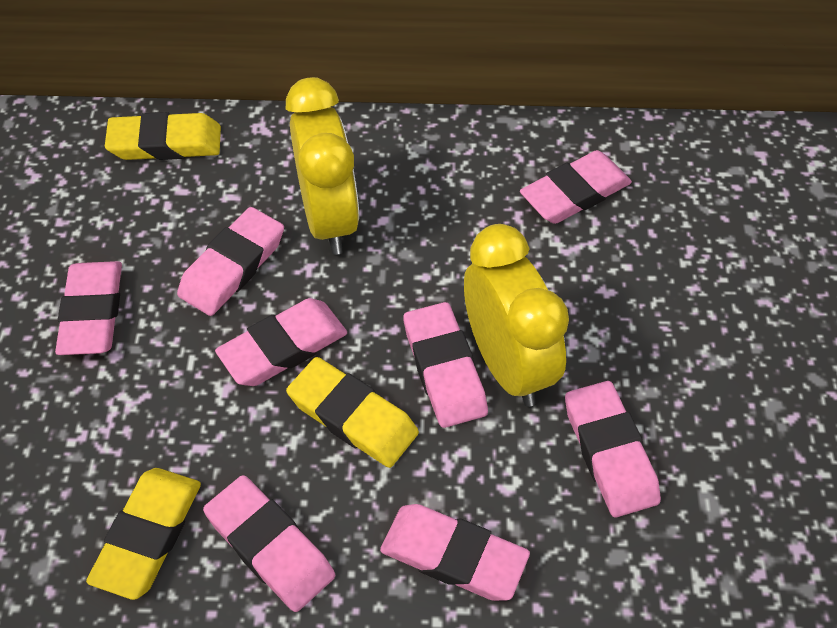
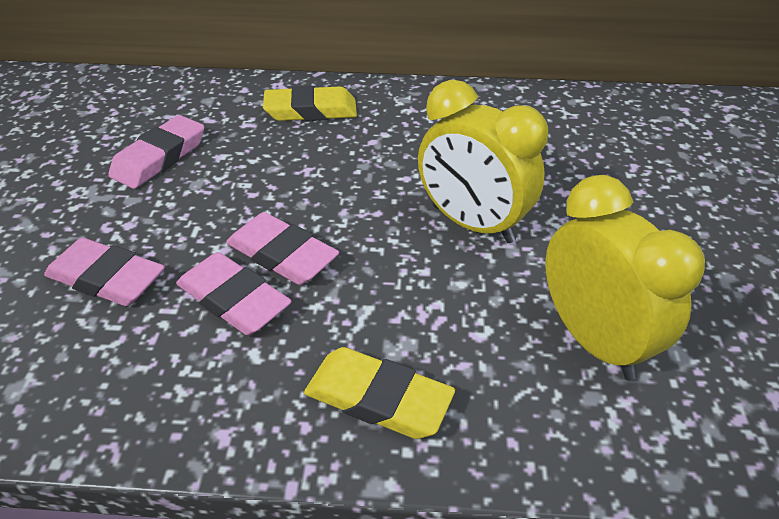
pink eraser: 8 -> 4
yellow eraser: 3 -> 2

